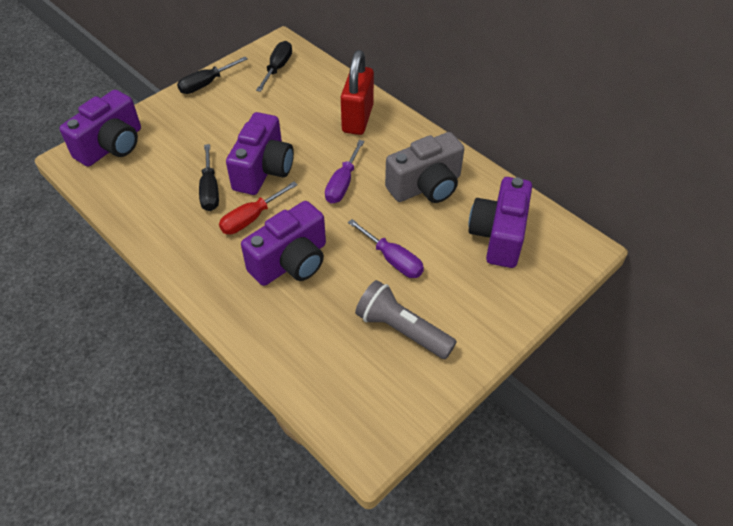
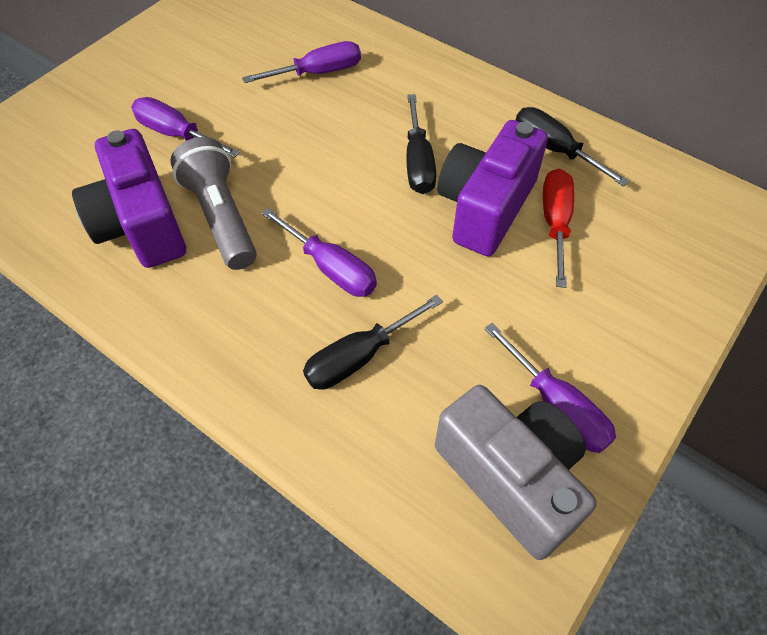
purple camera: 4 -> 2
purple screwdriver: 2 -> 4
red padlock: 1 -> 0

